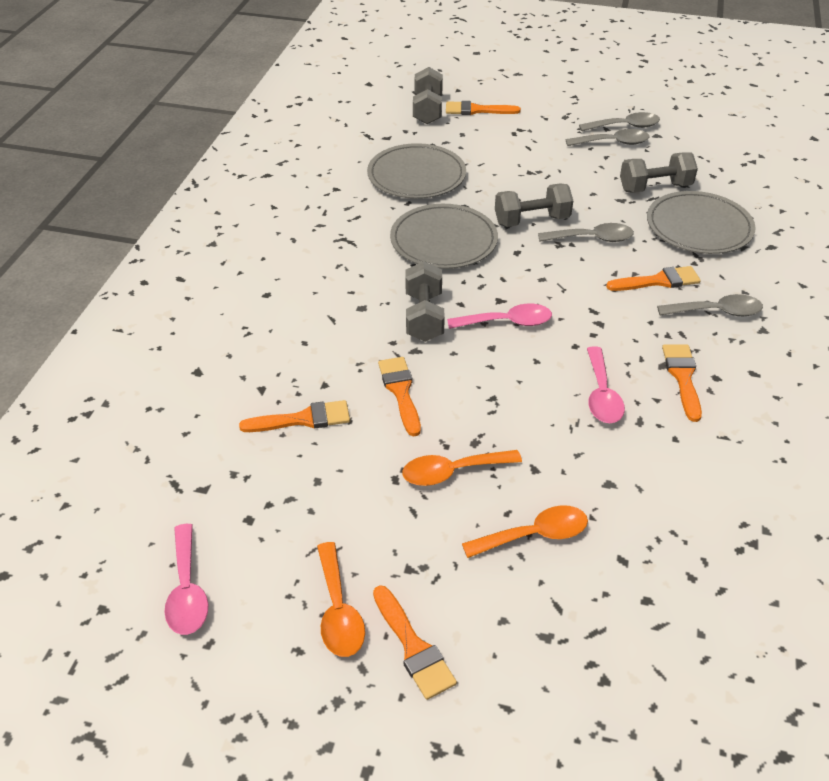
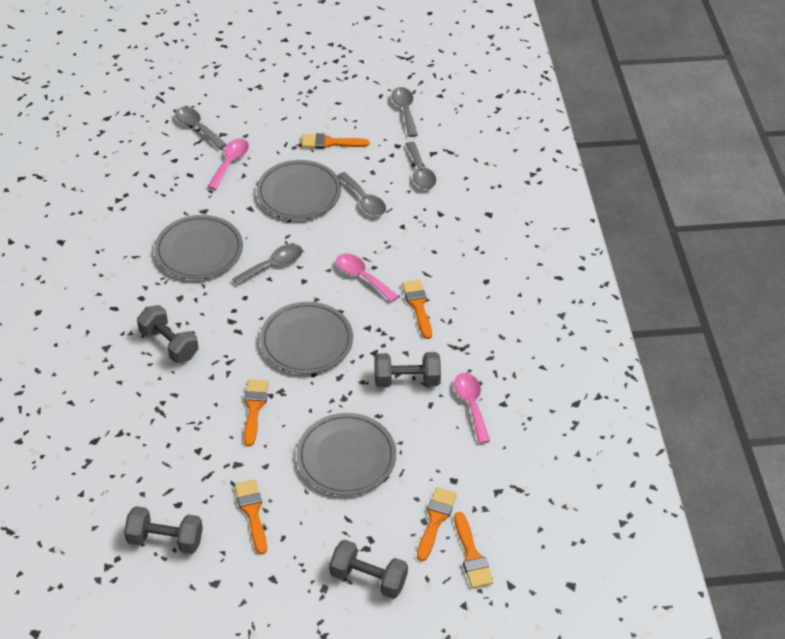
grey plate: 3 -> 4
grey spoon: 4 -> 5
orange spoon: 3 -> 0

